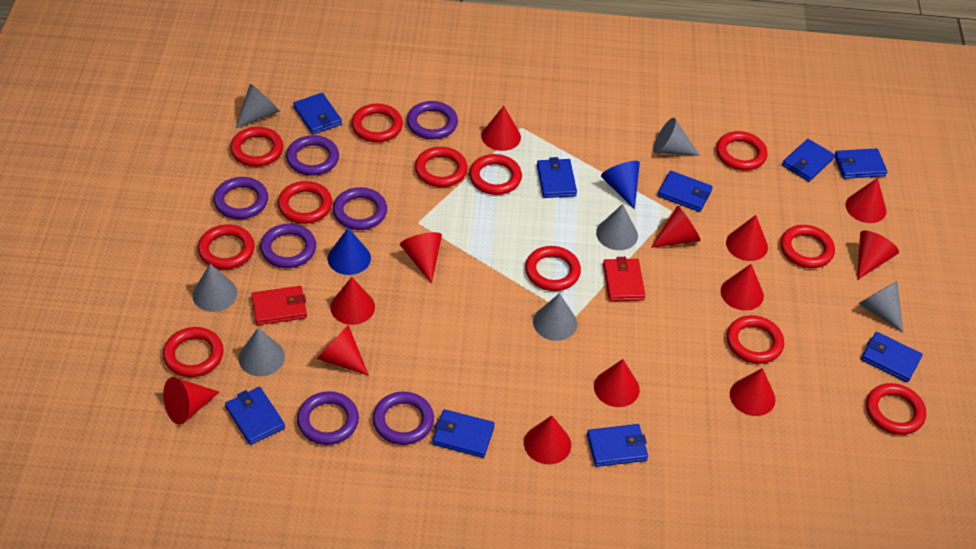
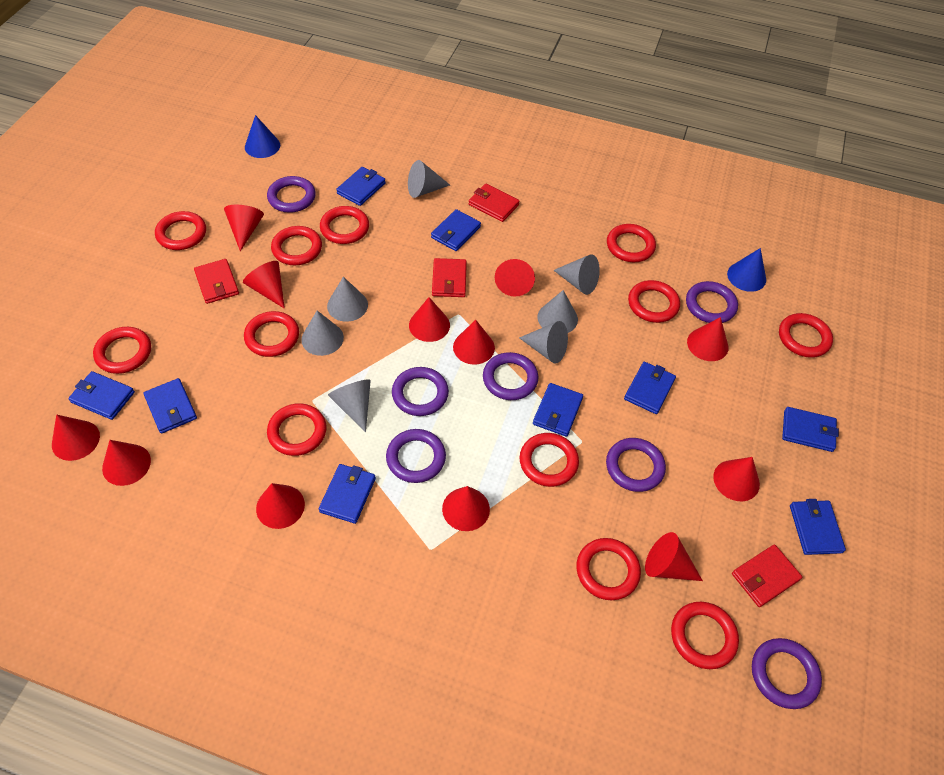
red cone: 13 -> 12
red wallet: 2 -> 4

